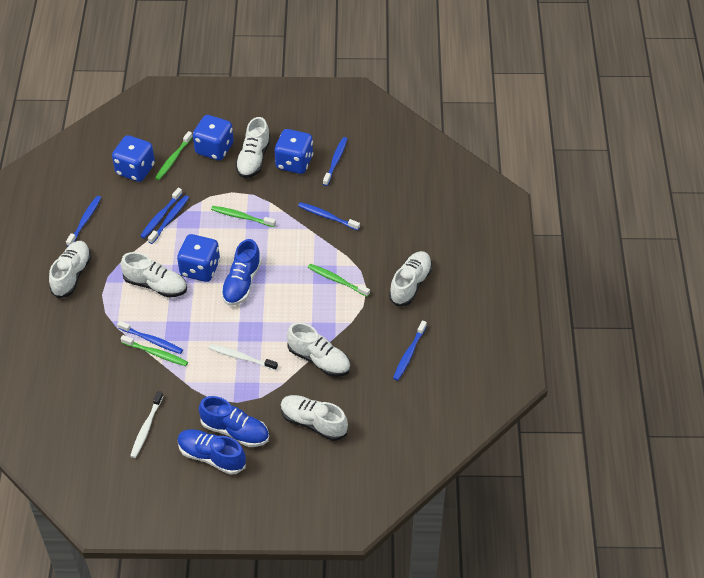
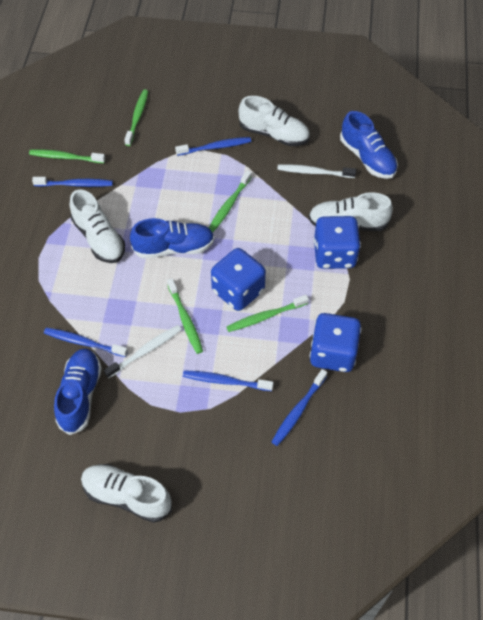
blue dice: 4 -> 3
blue toothbrush: 7 -> 5
green toothbrush: 4 -> 5
white shoe: 6 -> 4

